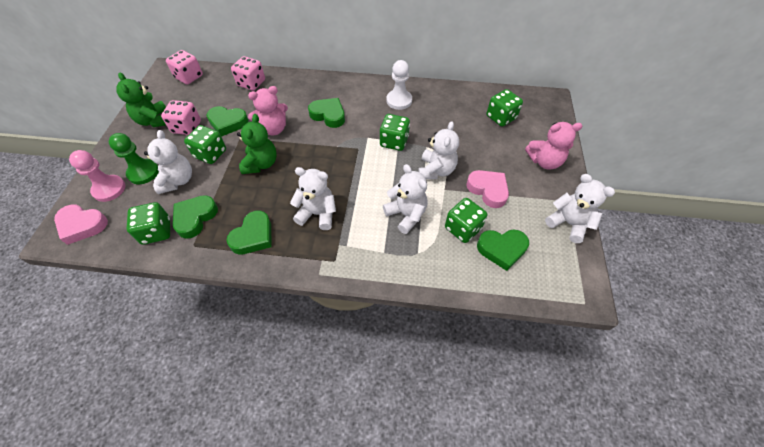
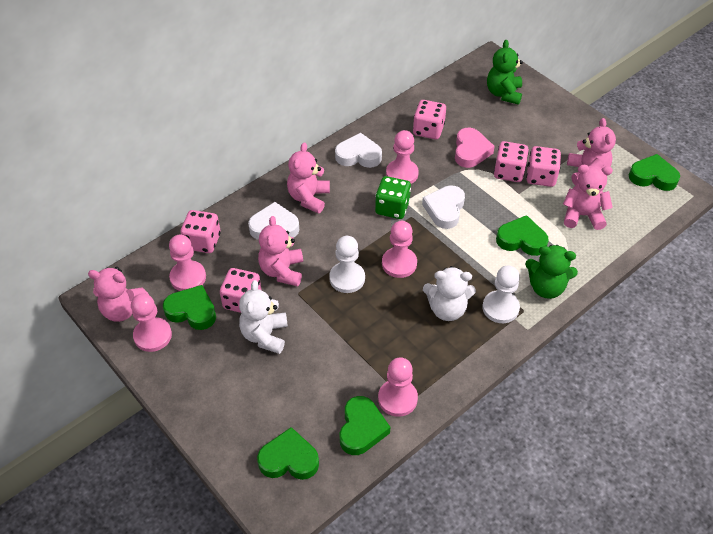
green dice: 5 -> 1
green pawn: 1 -> 0
pink dice: 3 -> 5
pink heart: 2 -> 1
pink pawn: 1 -> 5
pink teddy bear: 2 -> 5
white heart: 0 -> 3
white pawn: 1 -> 2
white teddy bear: 5 -> 2

